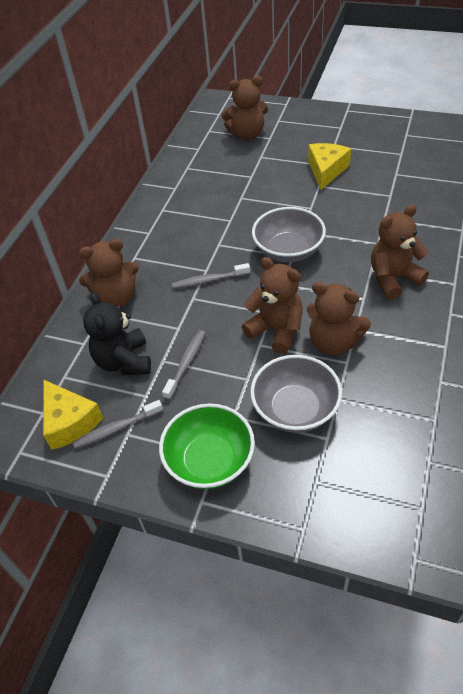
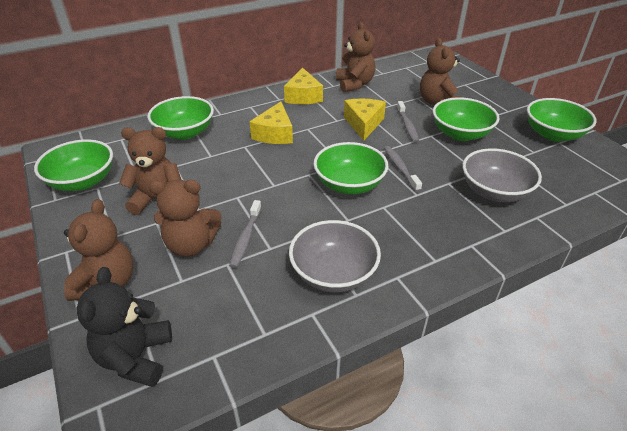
green bowl: 1 -> 5
yellow cheese: 2 -> 3

